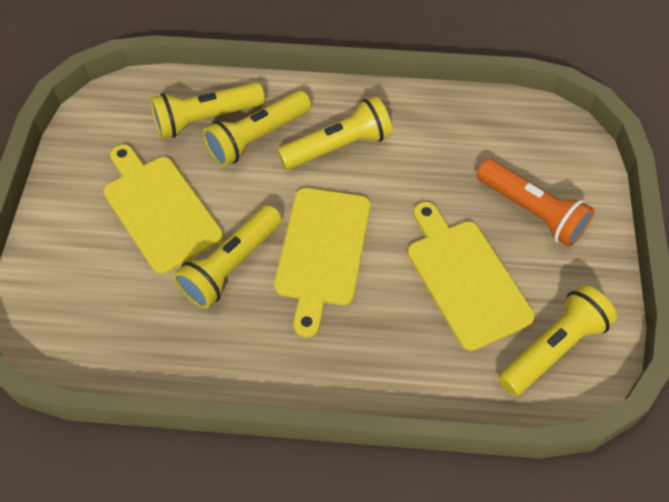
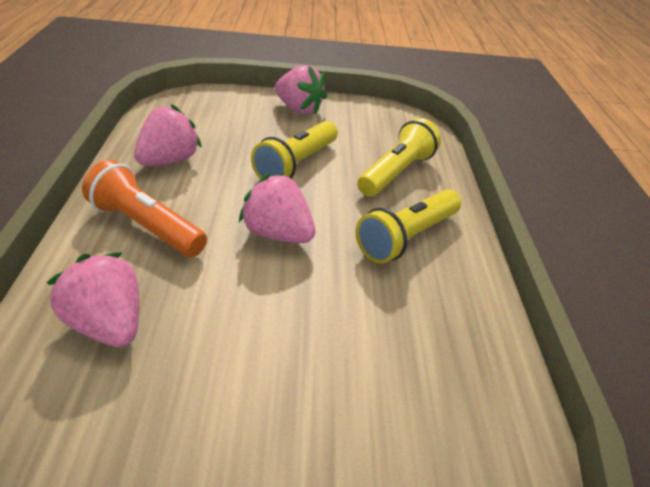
pink strawberry: 0 -> 4
yellow cutting board: 3 -> 0
yellow flashlight: 5 -> 3

